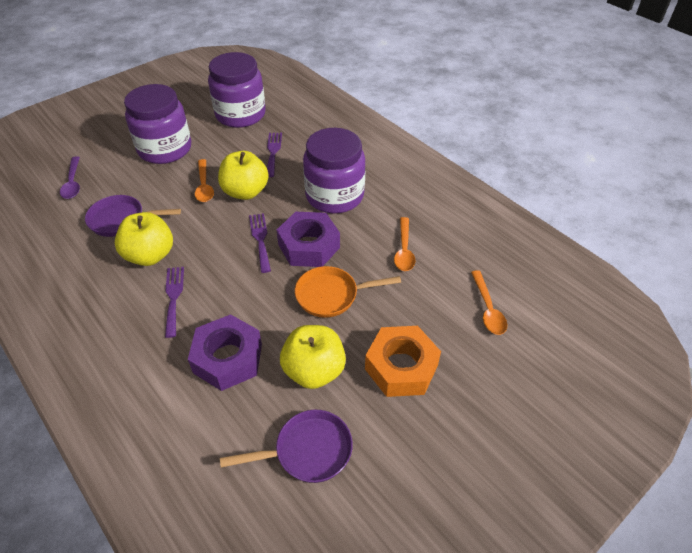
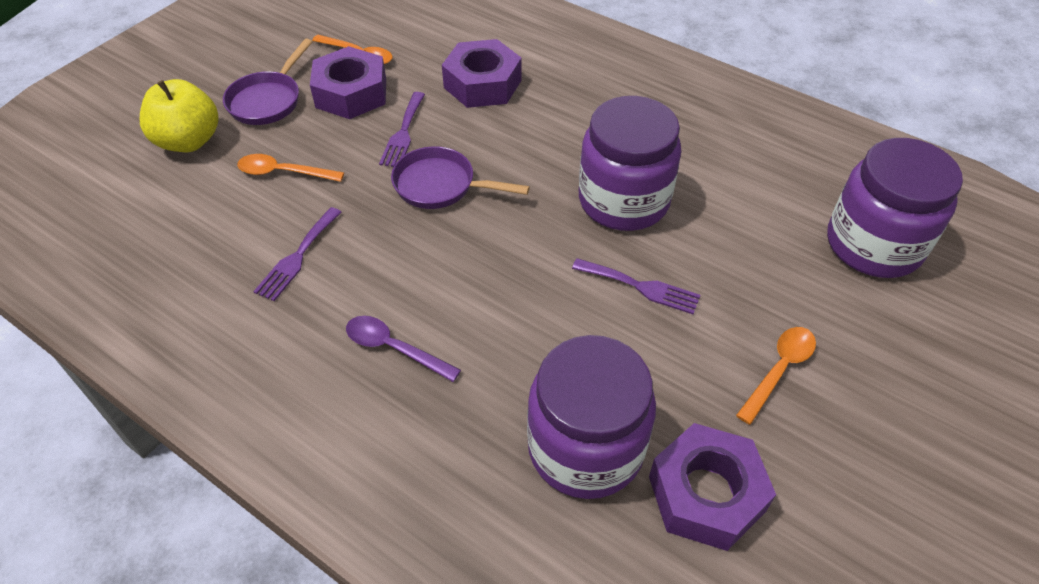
orange nut: 1 -> 0
orange pan: 1 -> 0
purple nut: 2 -> 3
yellow apple: 3 -> 1

